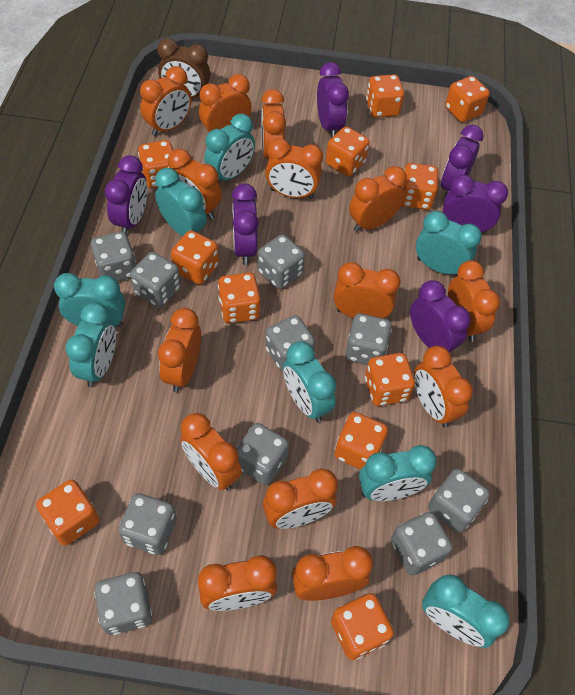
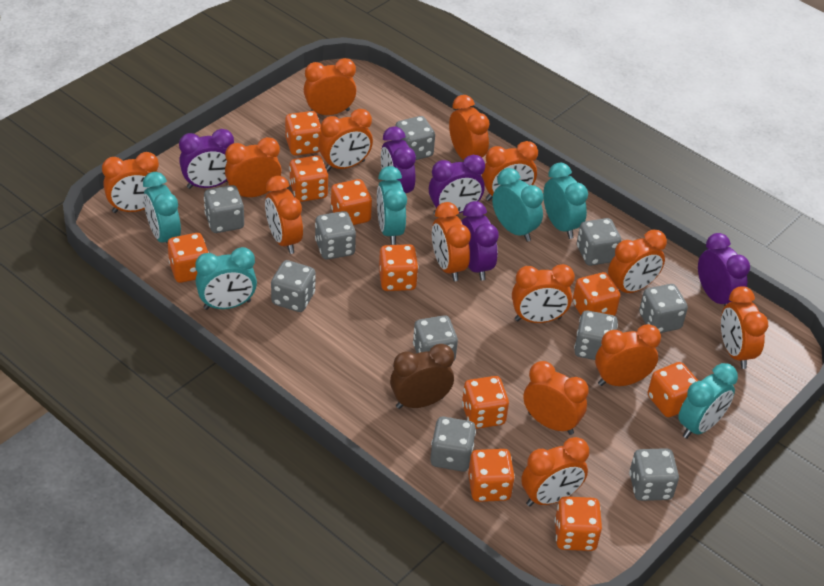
orange dice: 11 -> 10
purple clock: 6 -> 5
turquoise clock: 8 -> 6

